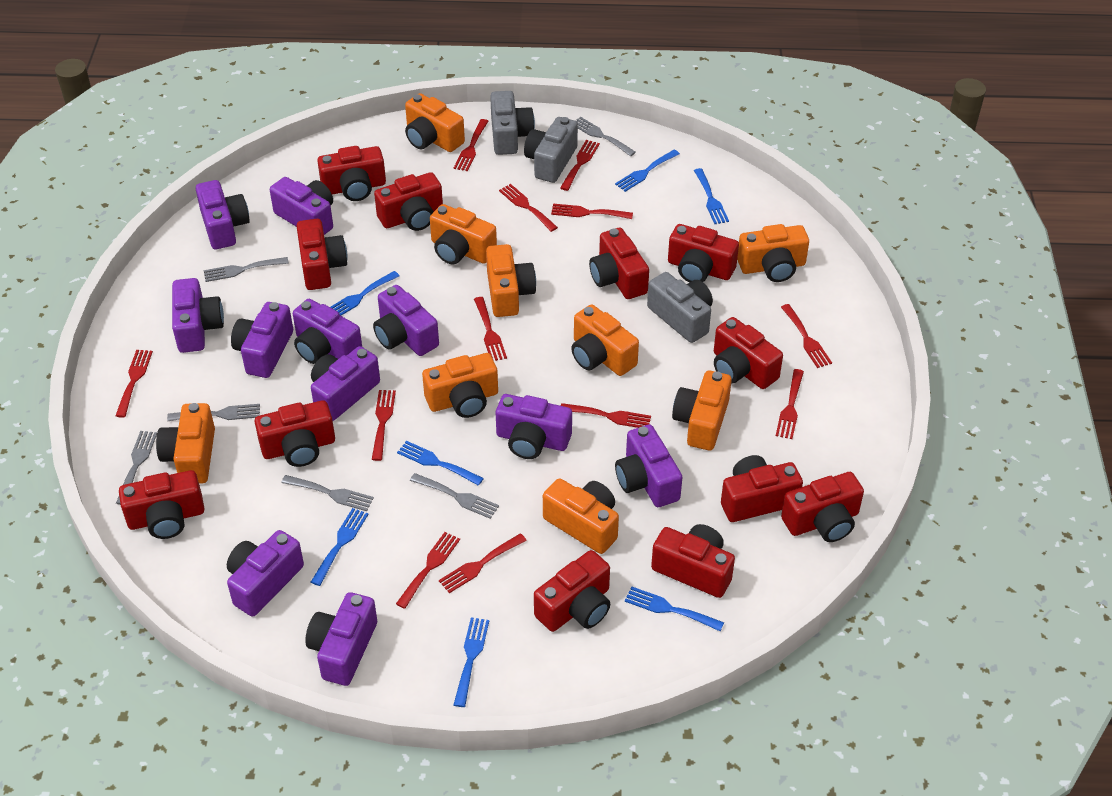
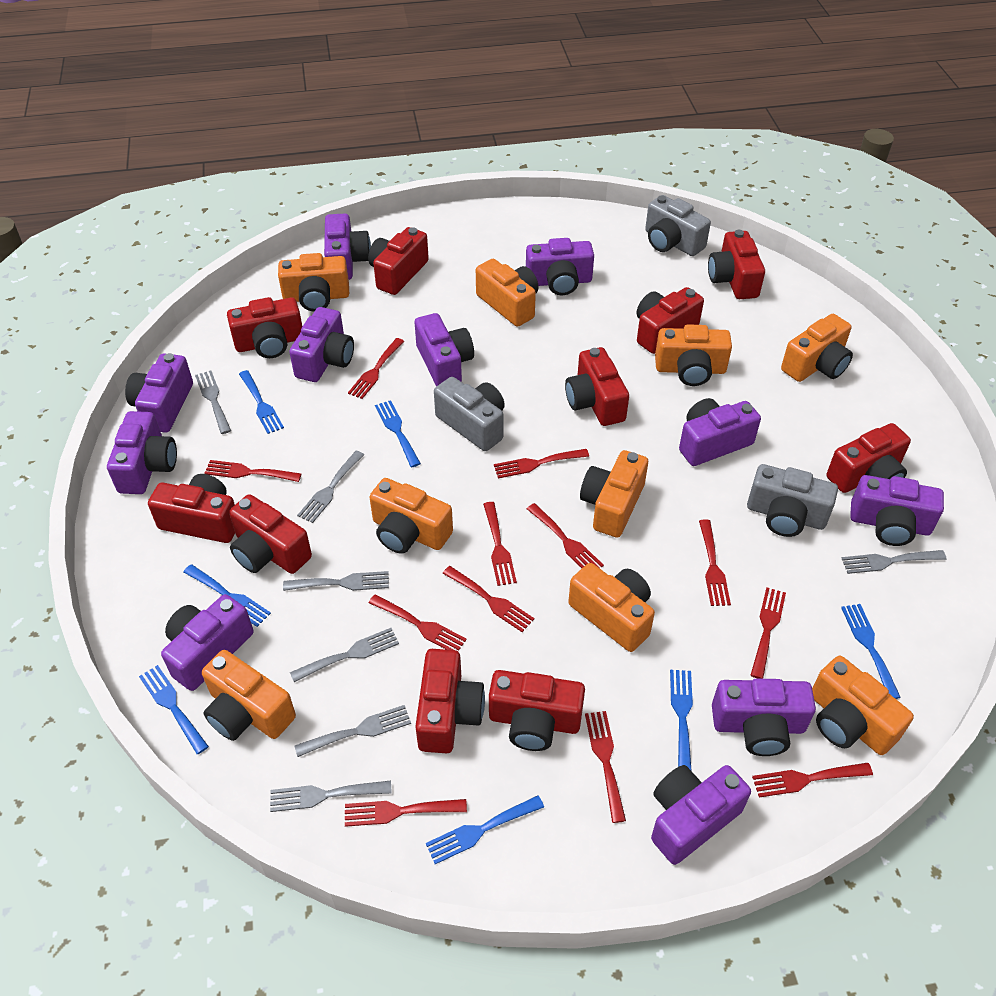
grey fork: 6 -> 7
red camera: 12 -> 10

